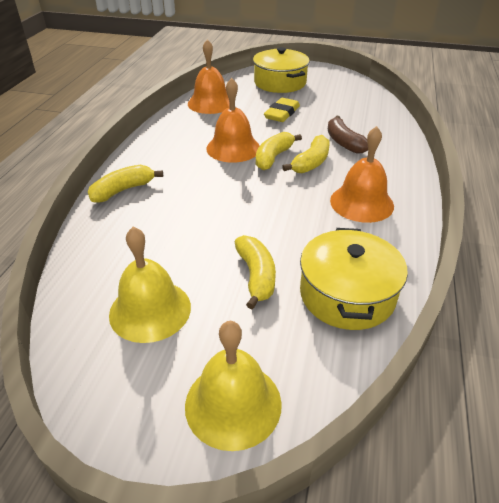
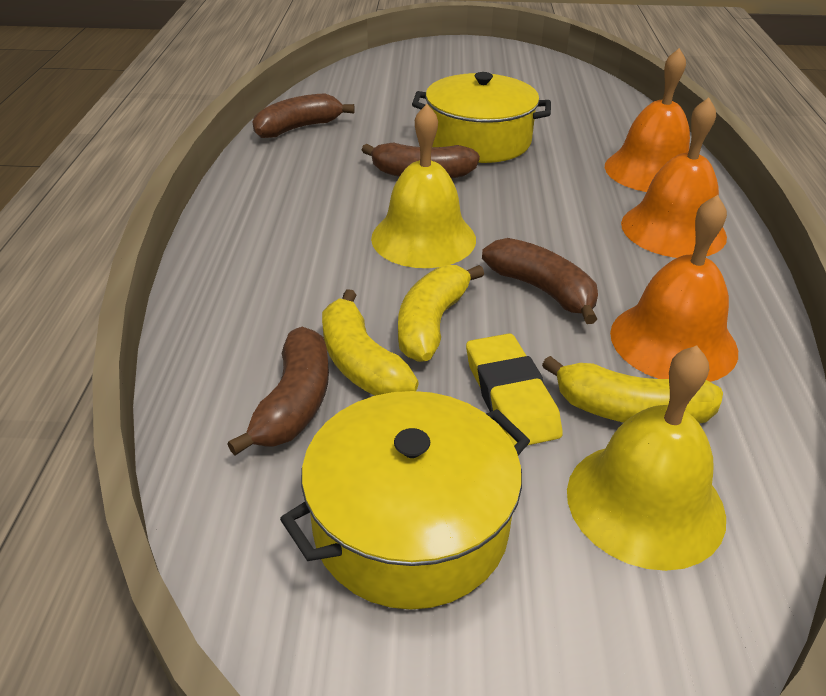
brown banana: 1 -> 4
yellow banana: 4 -> 3

